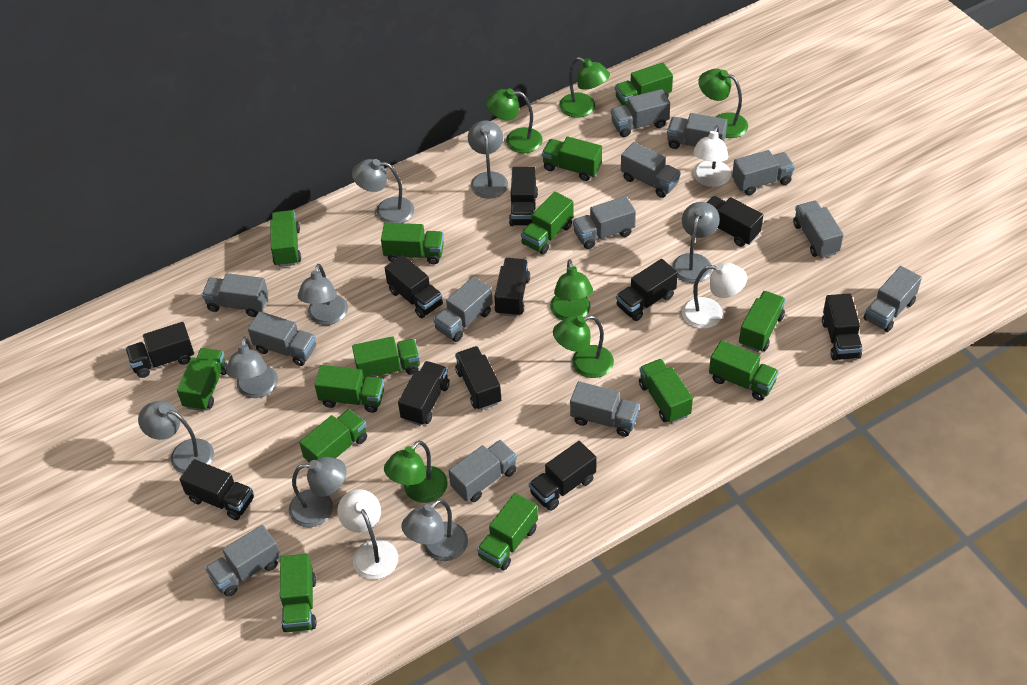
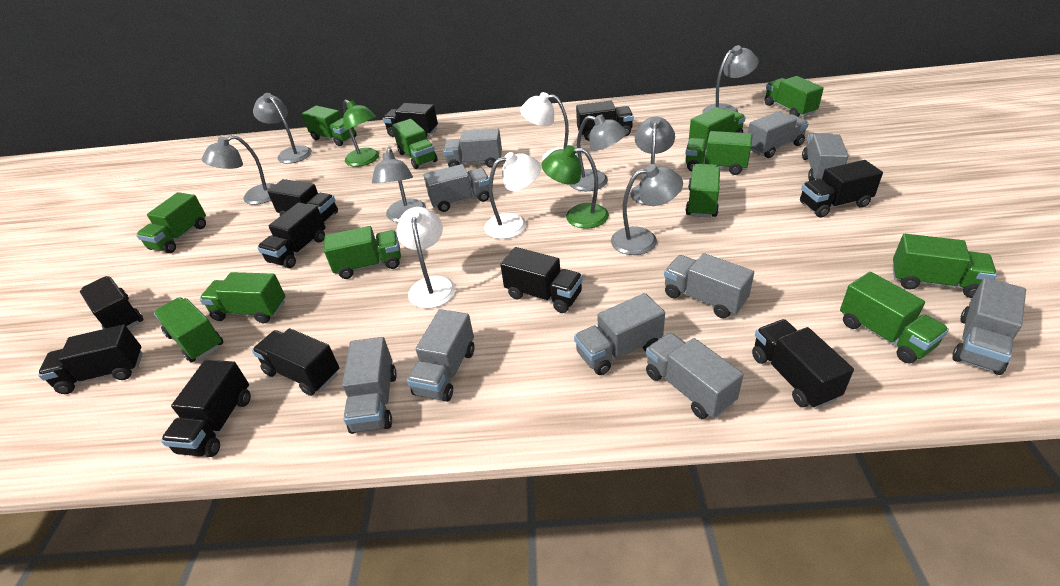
green lamp: 6 -> 2
green truck: 14 -> 12
grey lamp: 8 -> 7
grey truck: 13 -> 10

